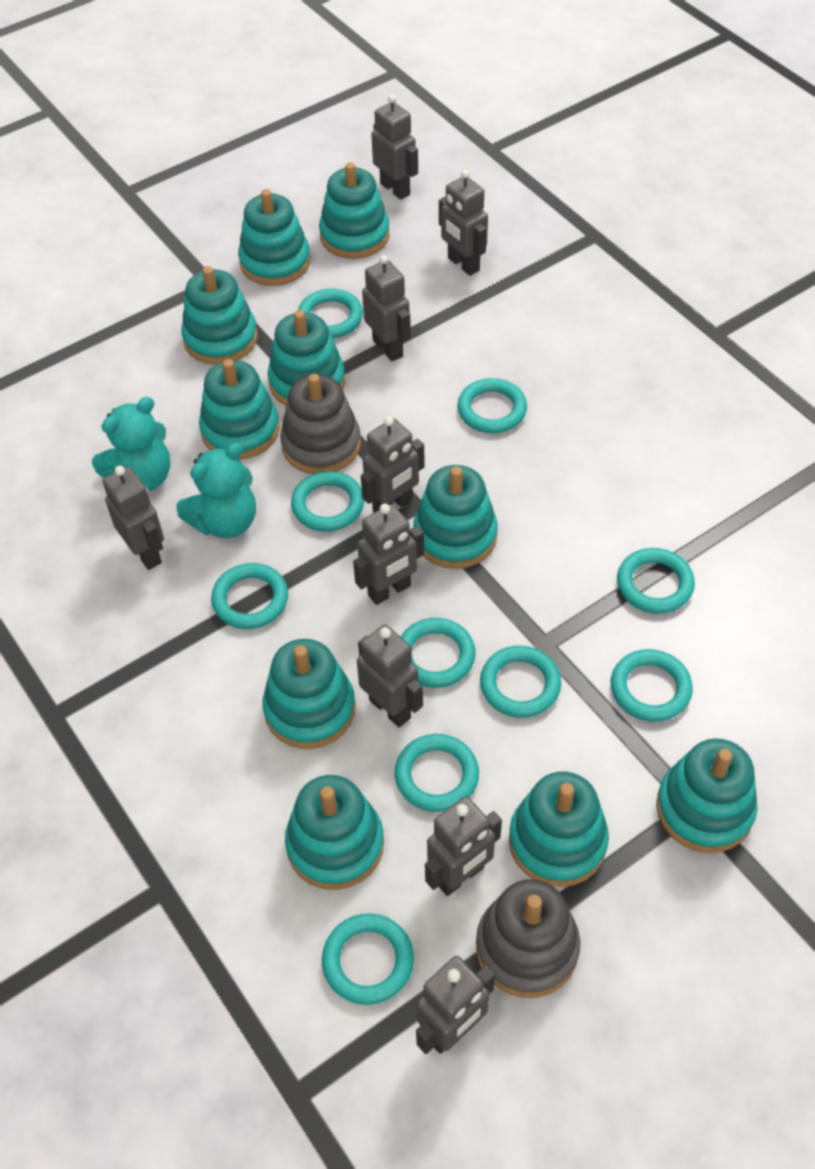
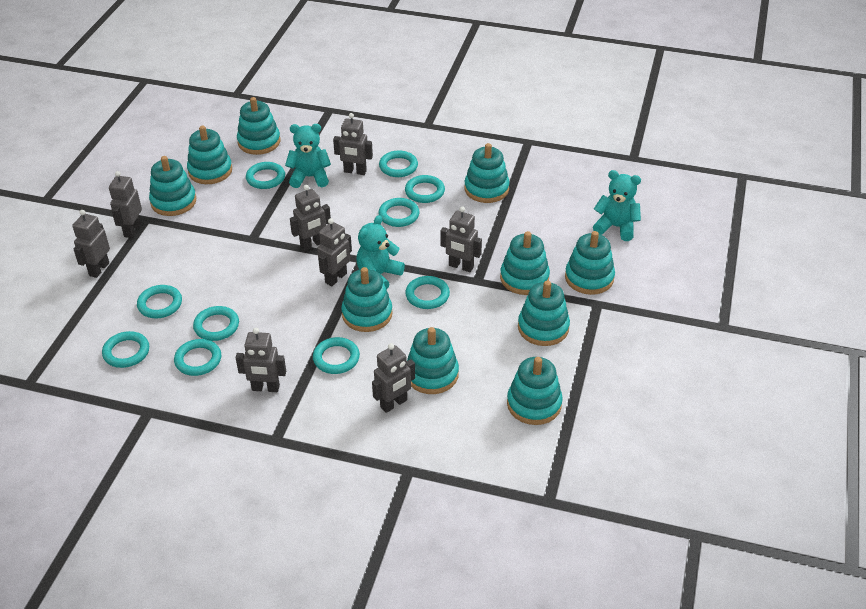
grey robot: 9 -> 8
grey stacking toy: 2 -> 0
turquoise teddy bear: 2 -> 3

